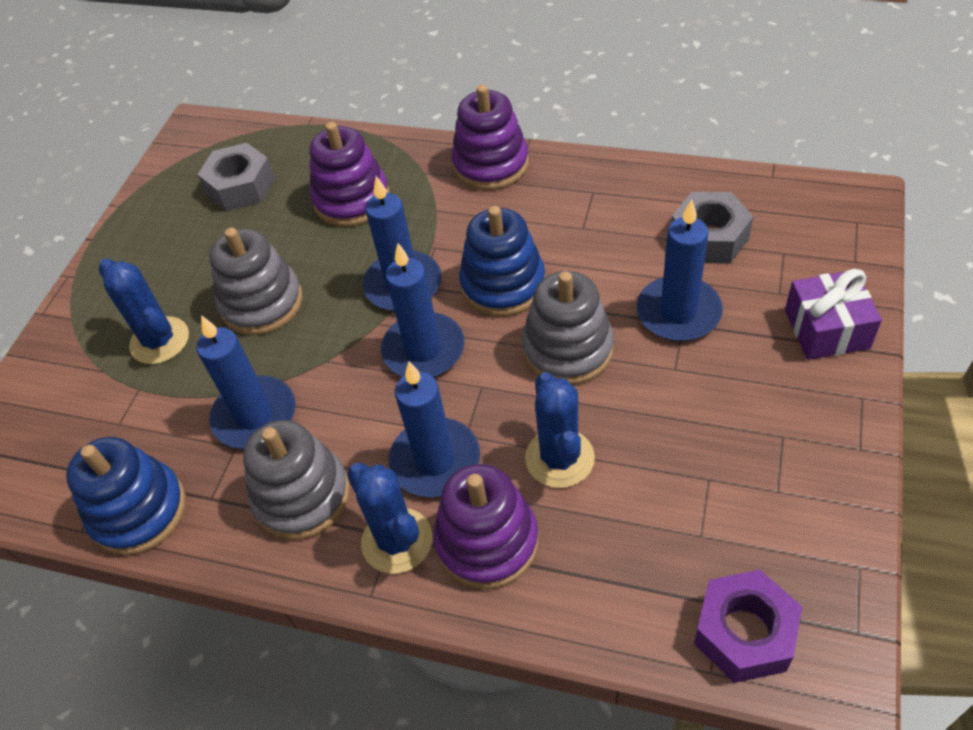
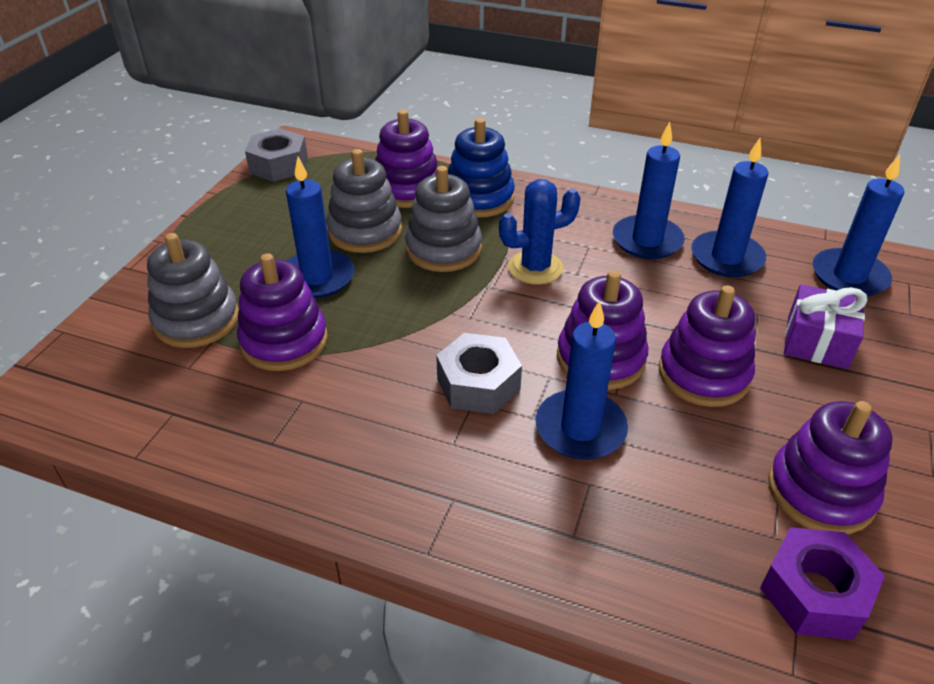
blue cactus: 3 -> 1
blue stacking toy: 2 -> 1
purple stacking toy: 3 -> 5

